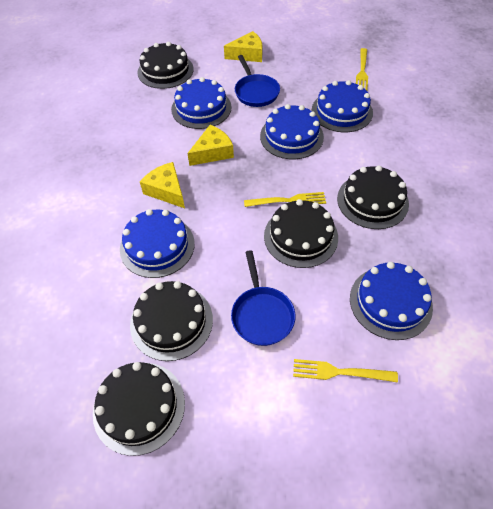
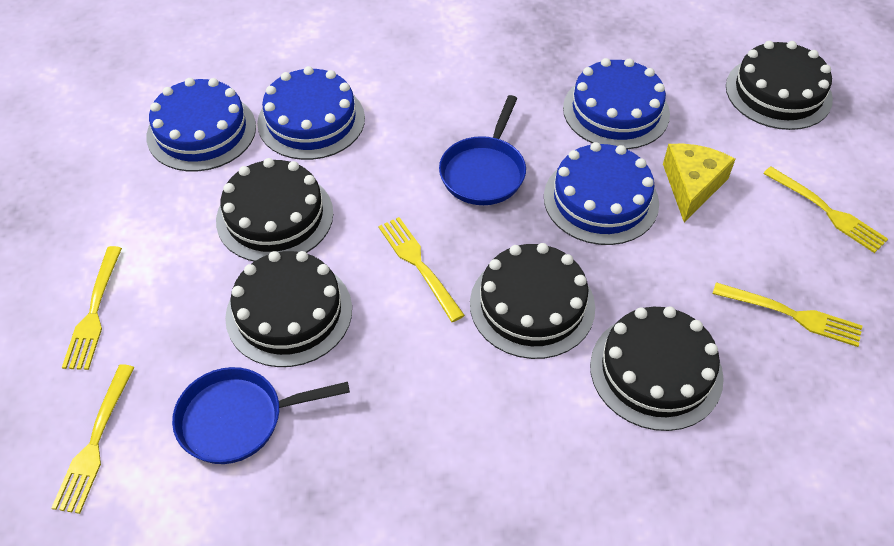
blue cake: 5 -> 4
yellow cheese: 3 -> 1
yellow fork: 3 -> 5

